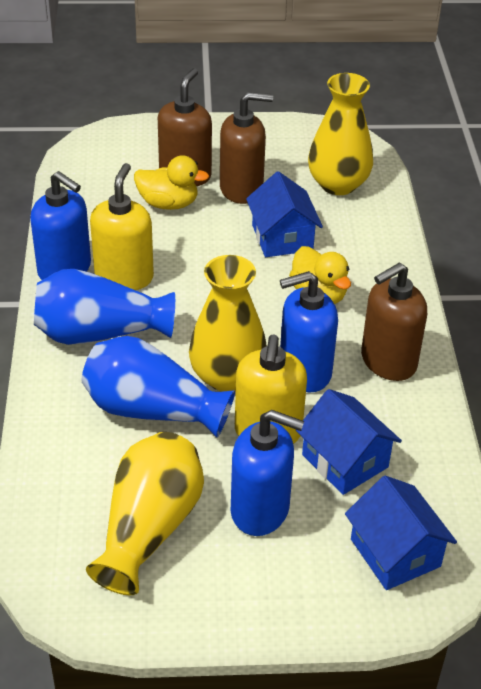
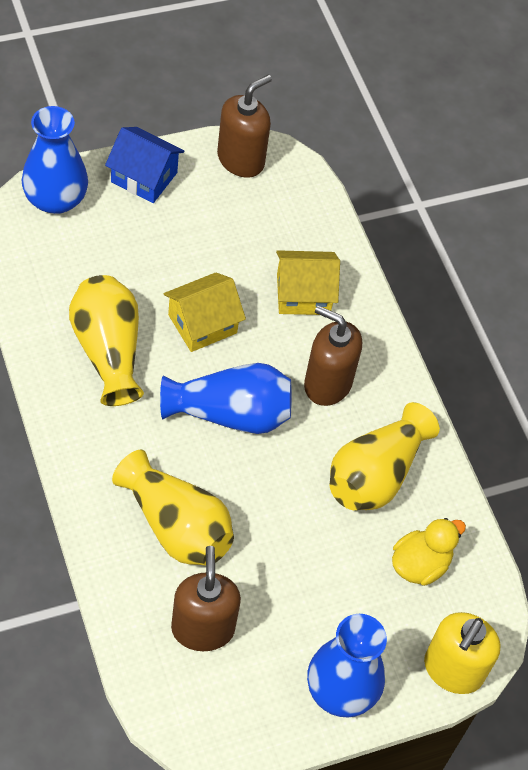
blue house: 3 -> 1
blue soap dispenser: 3 -> 0
blue vase: 2 -> 3
yellow duck: 2 -> 1
yellow house: 0 -> 2
yellow soap dispenser: 2 -> 1

